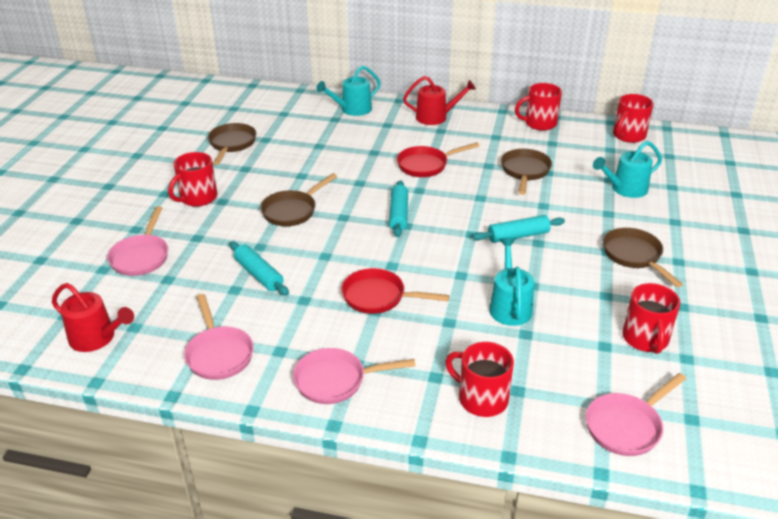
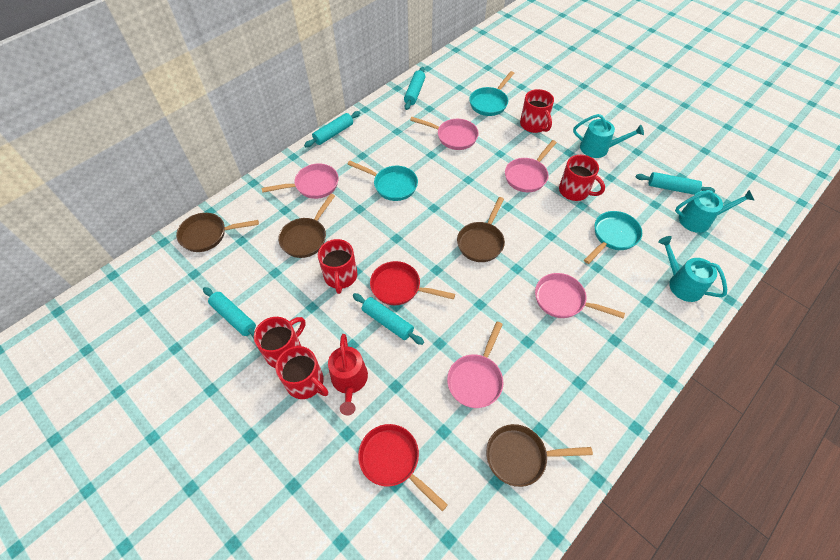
pink pan: 4 -> 5
red watering can: 2 -> 1
turquoise pan: 0 -> 3
turquoise rolling pin: 3 -> 5

